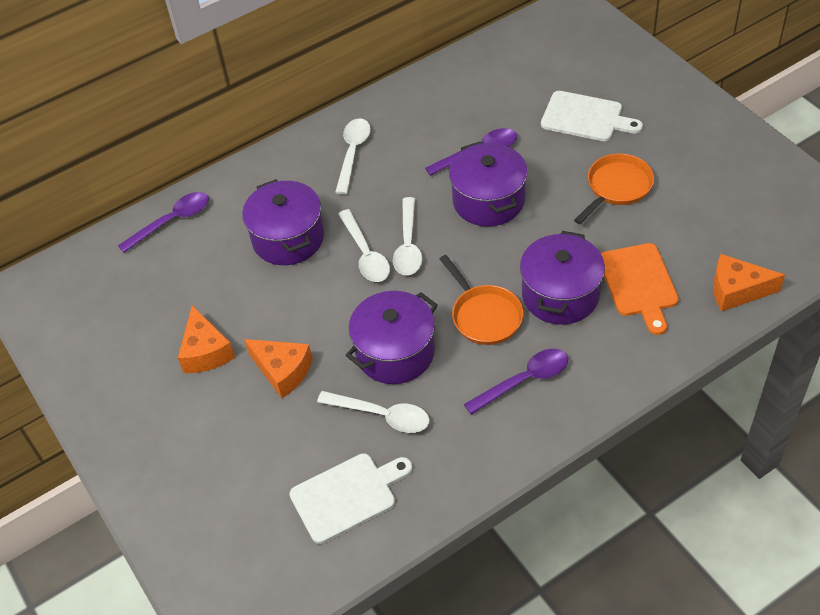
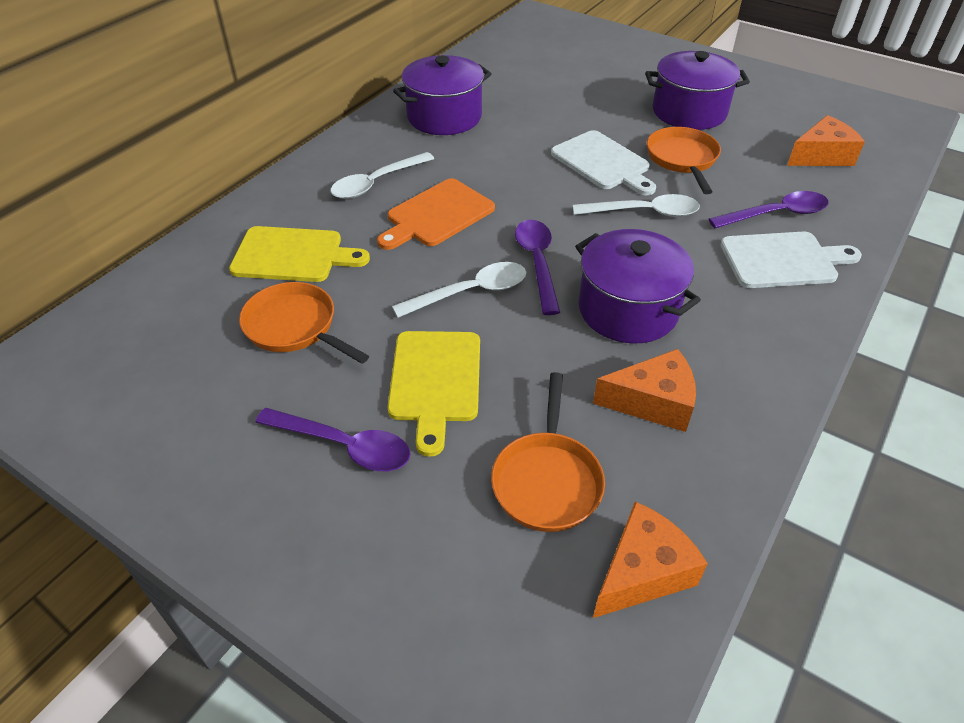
orange pan: 2 -> 3
purple pot: 4 -> 3
white spoon: 4 -> 3
yellow cutting board: 0 -> 2

